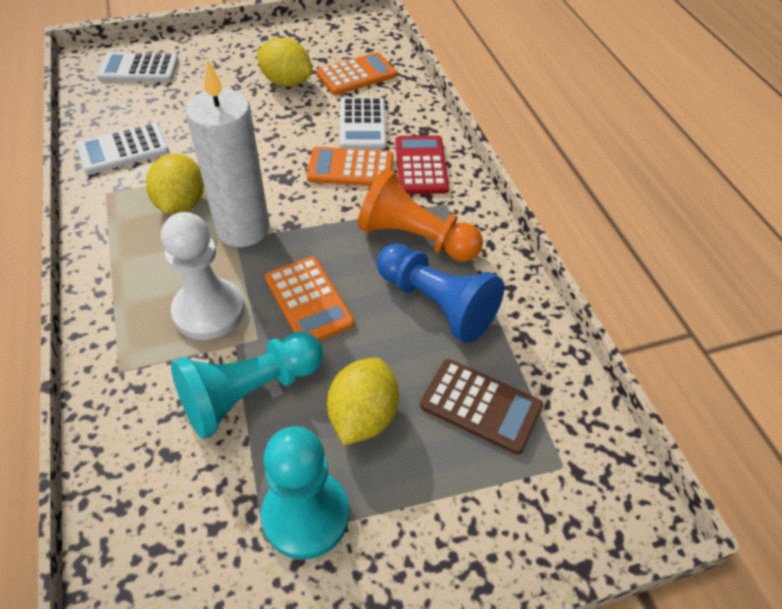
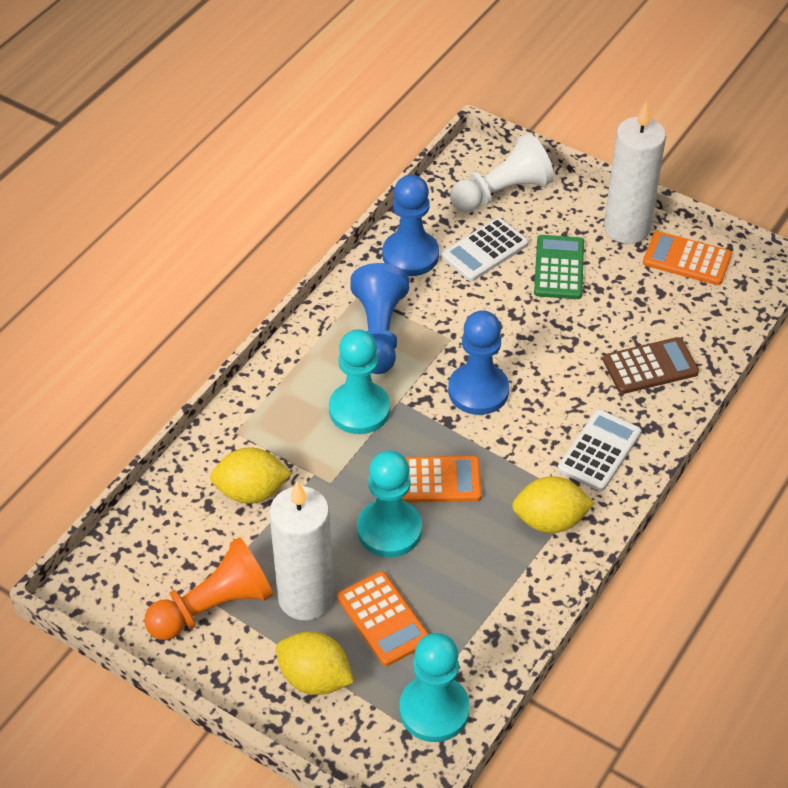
blue pawn: 1 -> 3
green calculator: 0 -> 1
red calculator: 1 -> 0
turquoise pawn: 2 -> 3
white calculator: 3 -> 2
white candle: 1 -> 2

